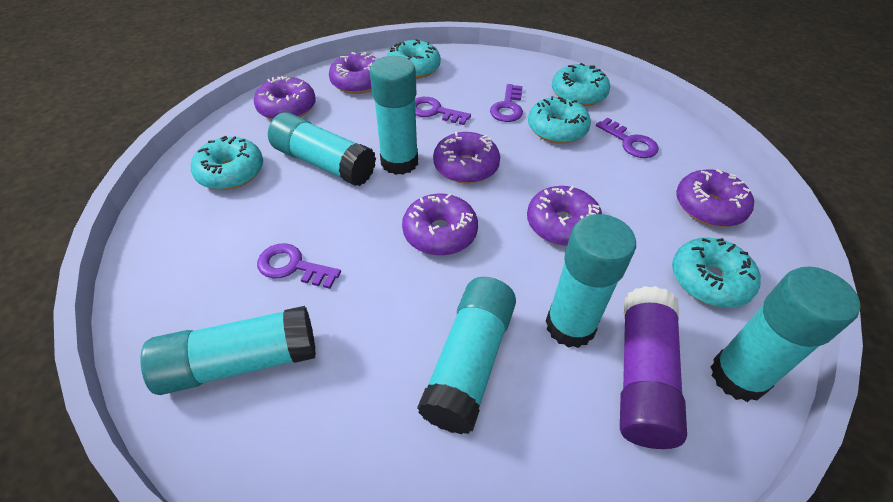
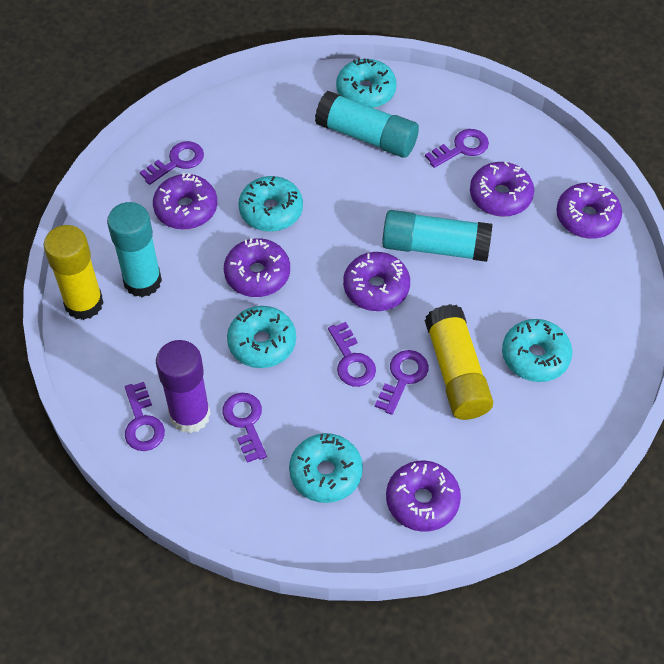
purple key: 4 -> 6
turquoise glue stick: 6 -> 3
yellow glue stick: 0 -> 2

